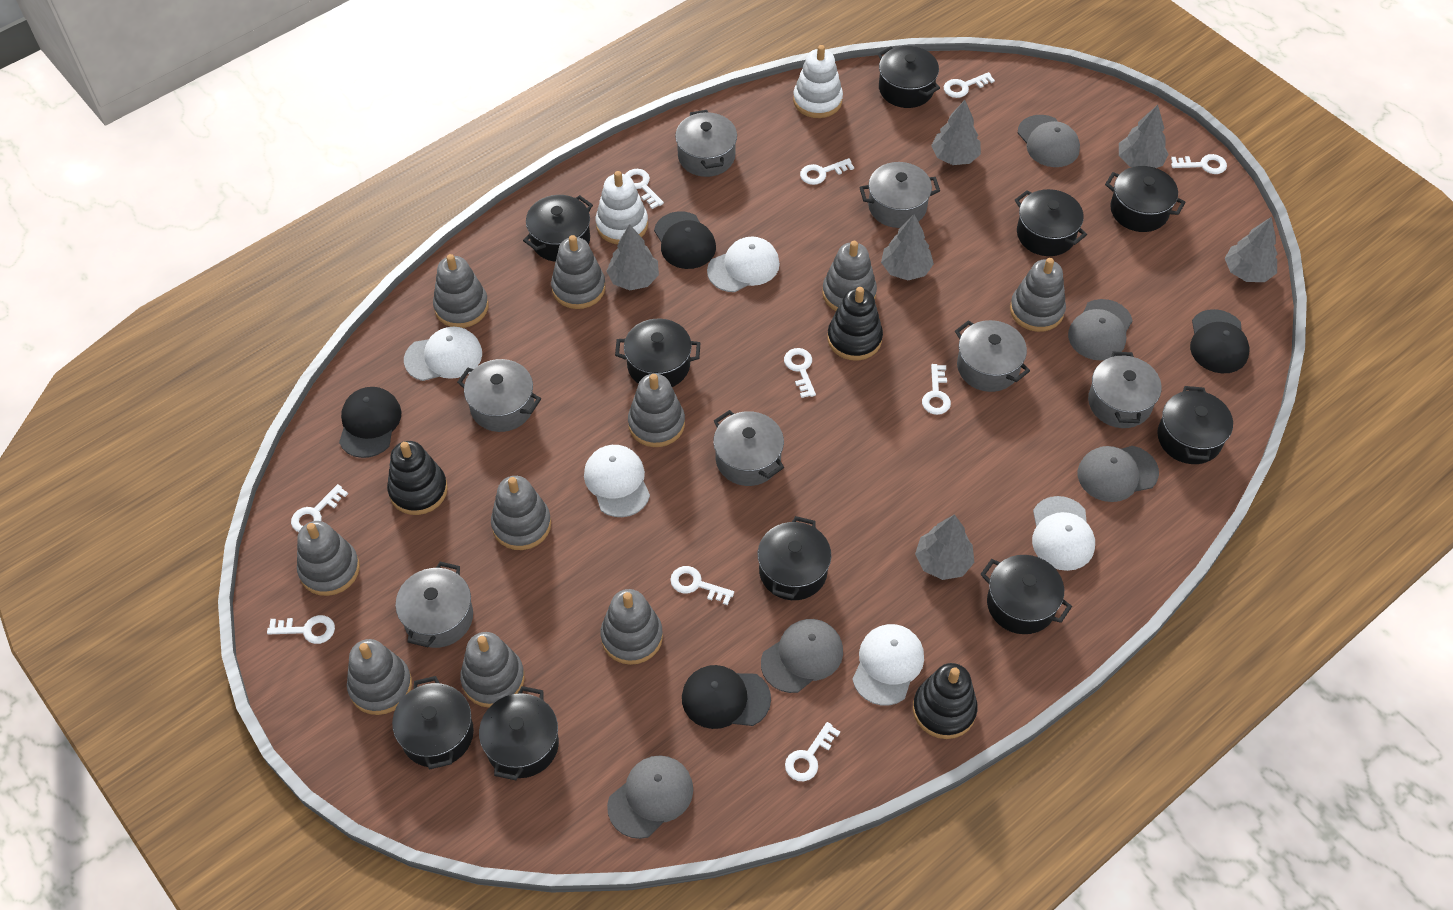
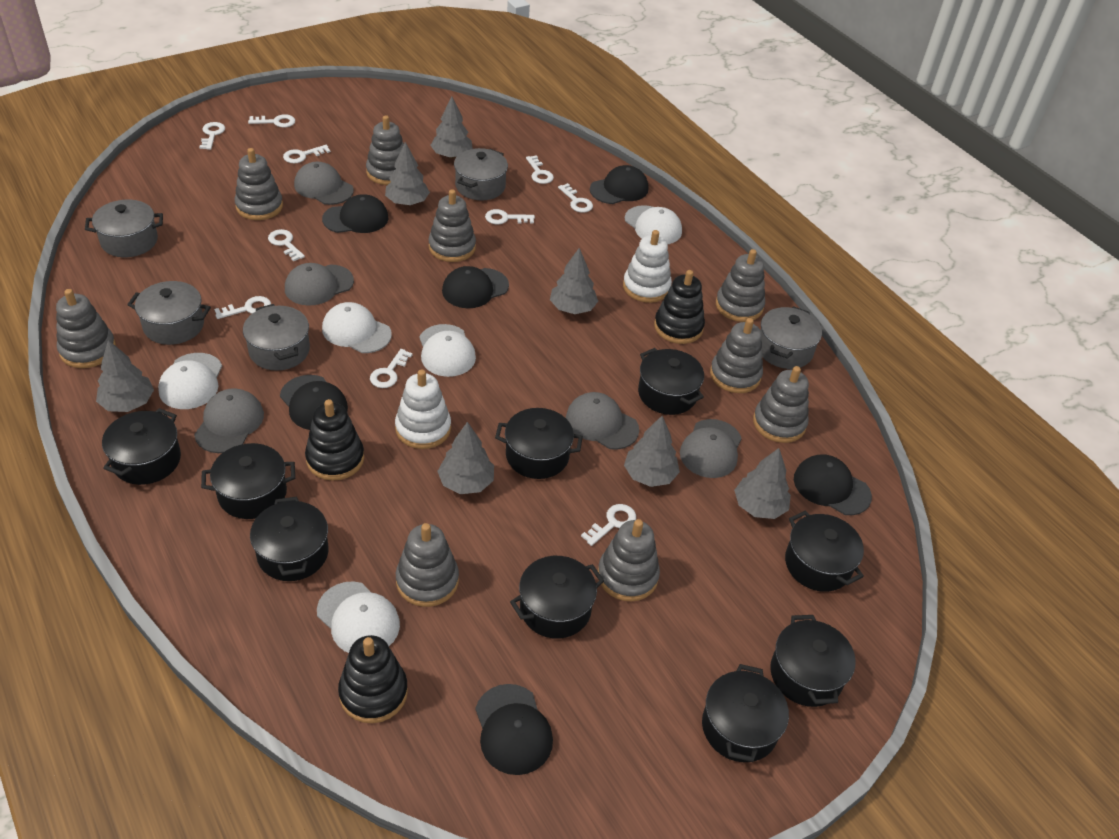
black cap: 4 -> 6
black pot: 10 -> 9
grey pot: 7 -> 5
grey stacking toy: 10 -> 9
grey tree: 6 -> 7

